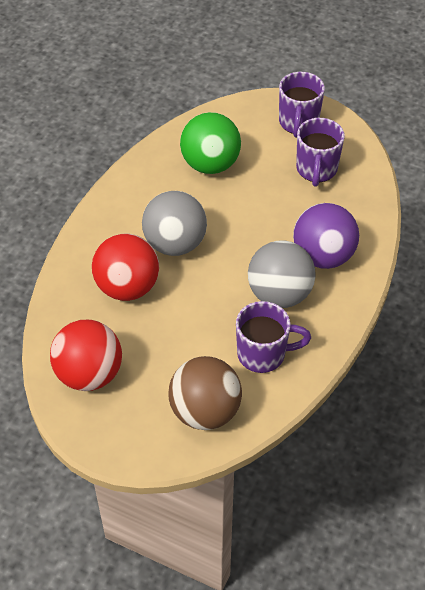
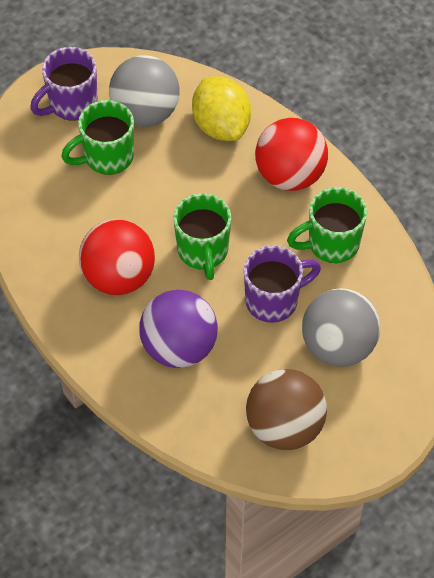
green ball: 1 -> 0
green mug: 0 -> 3
purple mug: 3 -> 2
yellow lemon: 0 -> 1

